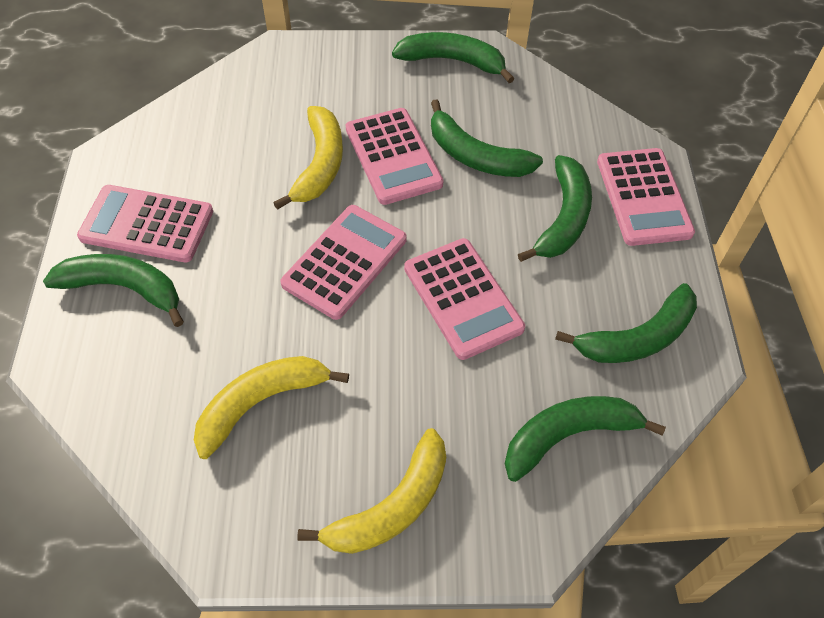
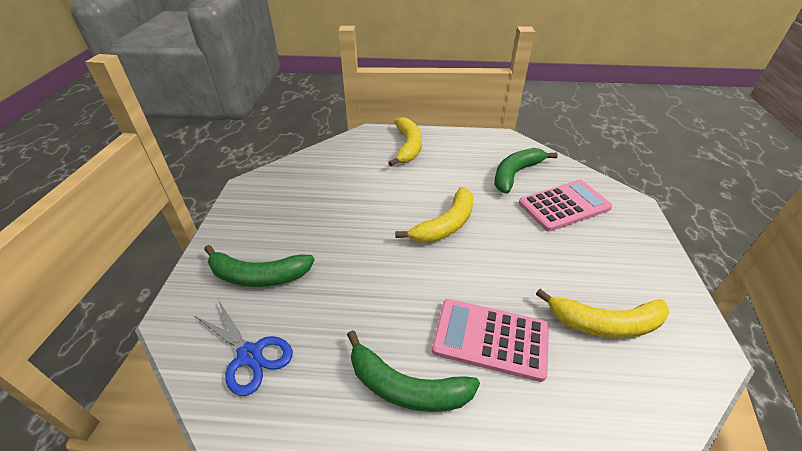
blue scissors: 0 -> 1
green banana: 6 -> 3
pink calculator: 5 -> 2

